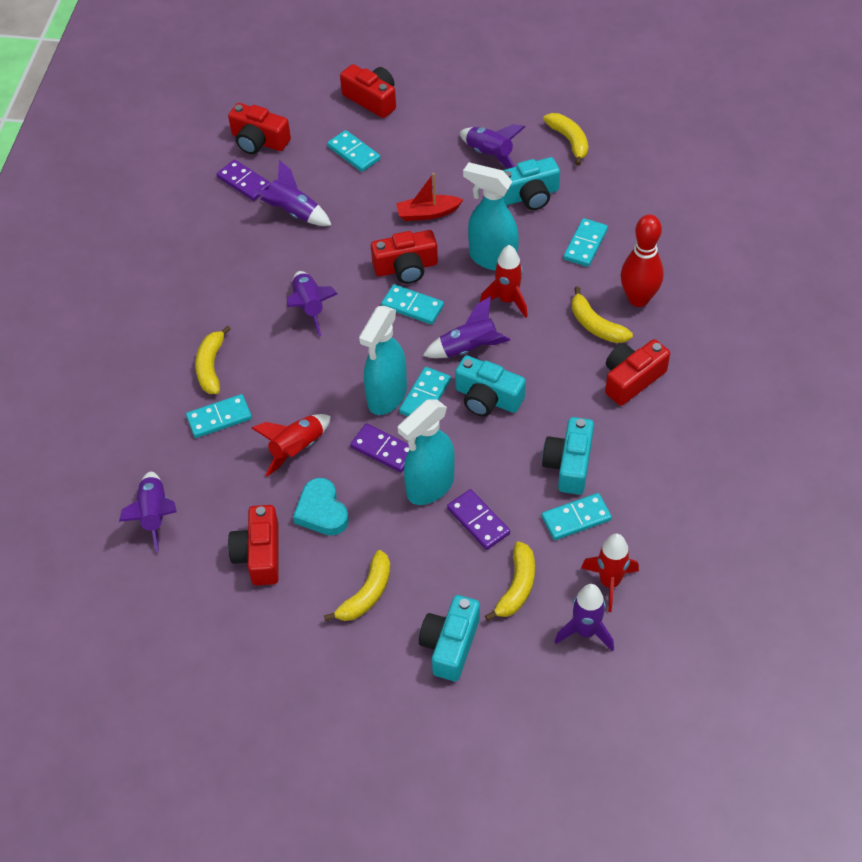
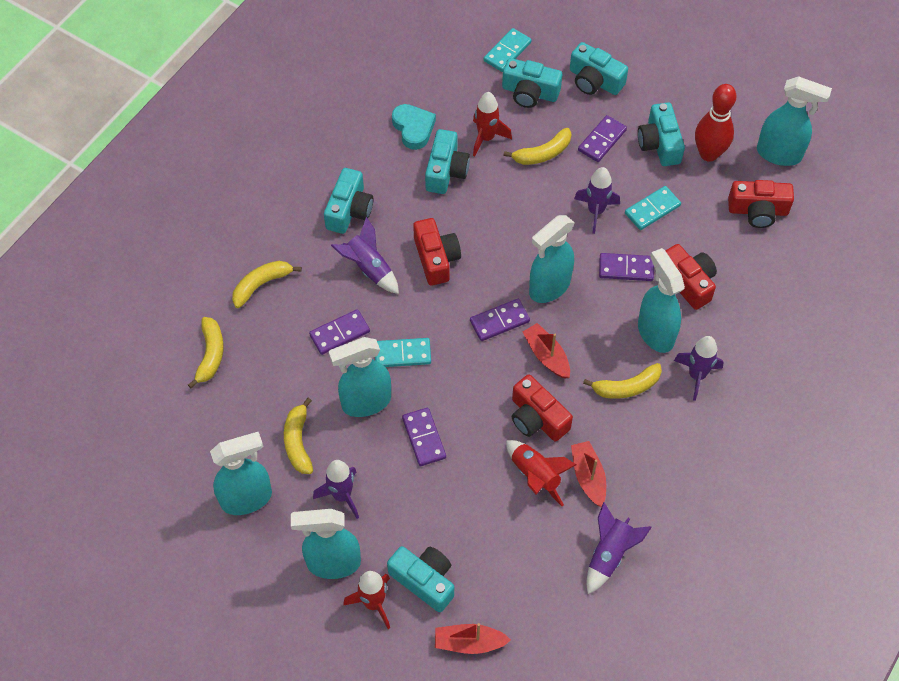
purple domino: 3 -> 5
purple rocket: 6 -> 5
red boat: 1 -> 3
red camera: 5 -> 4
turquoise camera: 4 -> 6
turquoise domino: 6 -> 3
turquoise spray bottle: 3 -> 6

